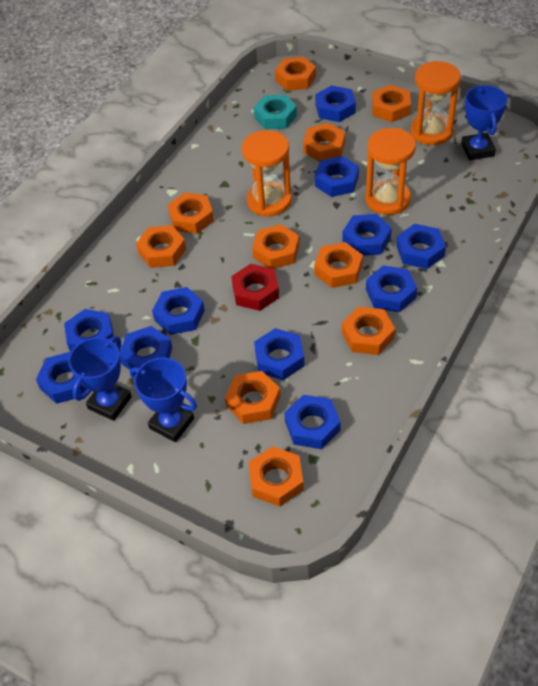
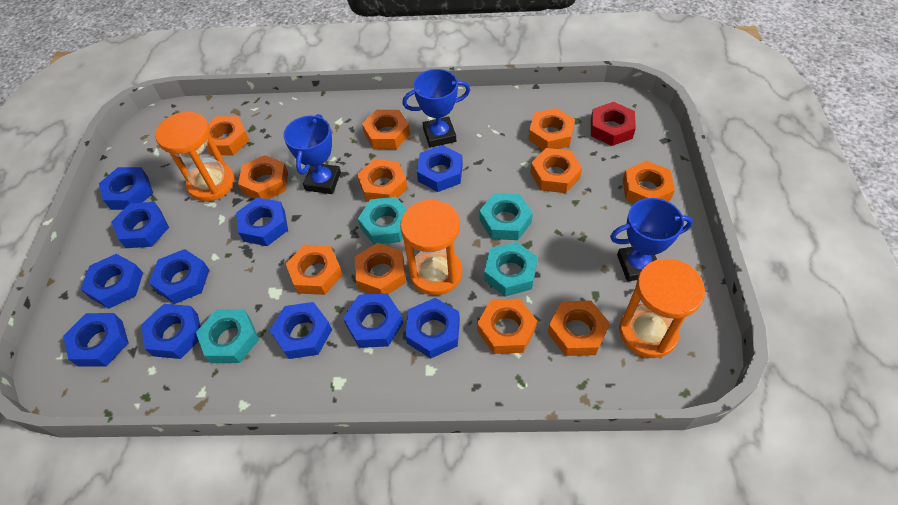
orange nut: 10 -> 11
turquoise nut: 1 -> 4

